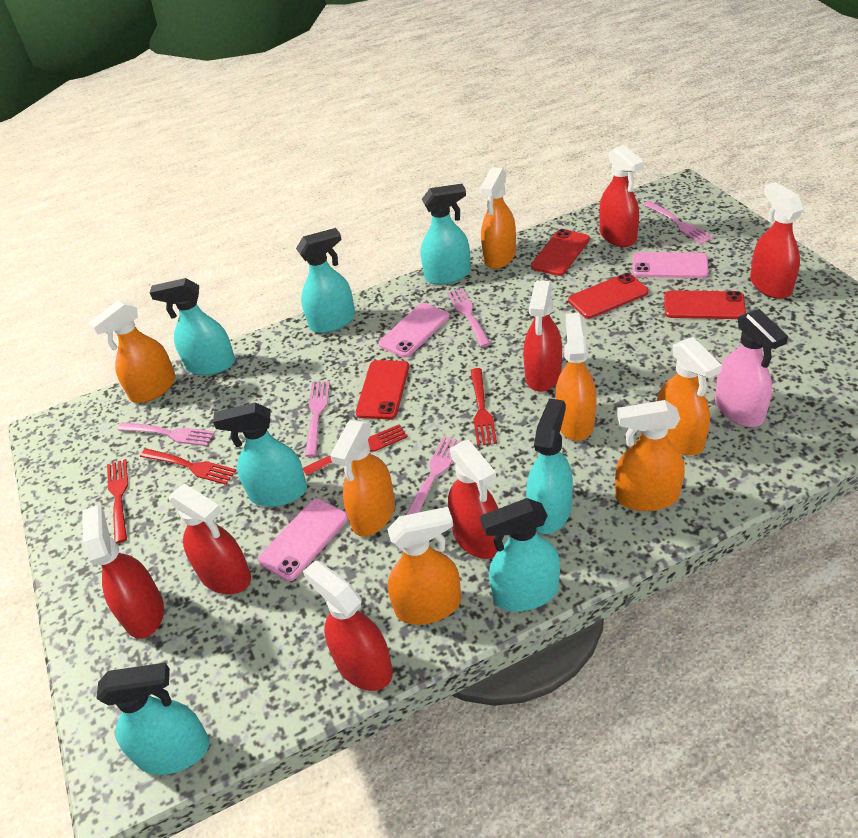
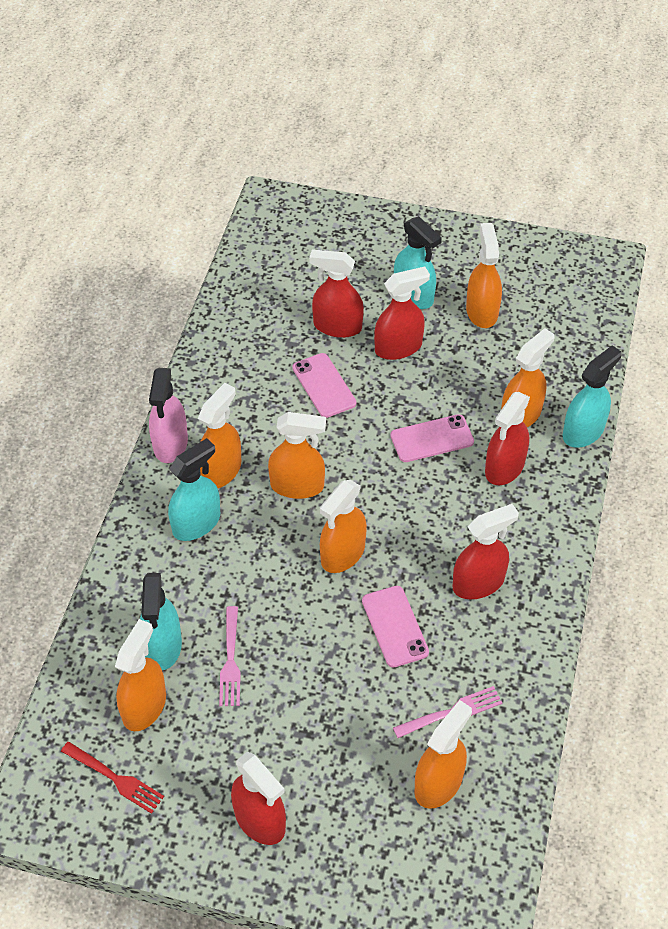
pink fork: 5 -> 2
red fork: 4 -> 1
red phone: 4 -> 0
red spray bottle: 7 -> 5
turquoise spray bottle: 7 -> 4

